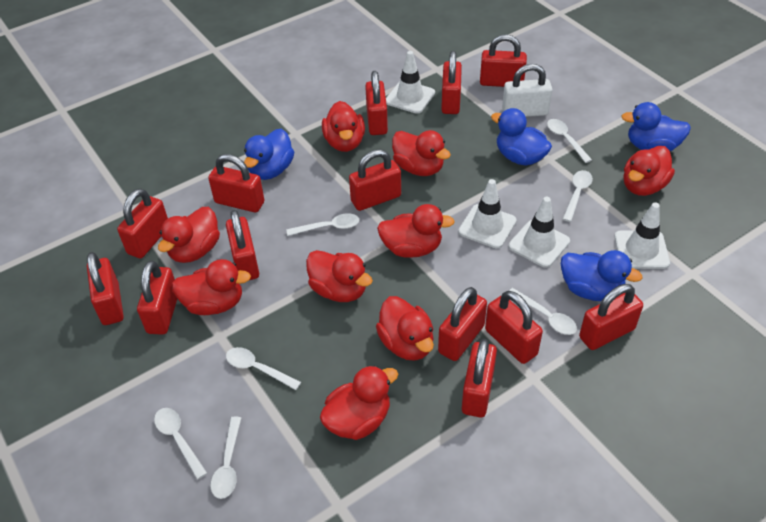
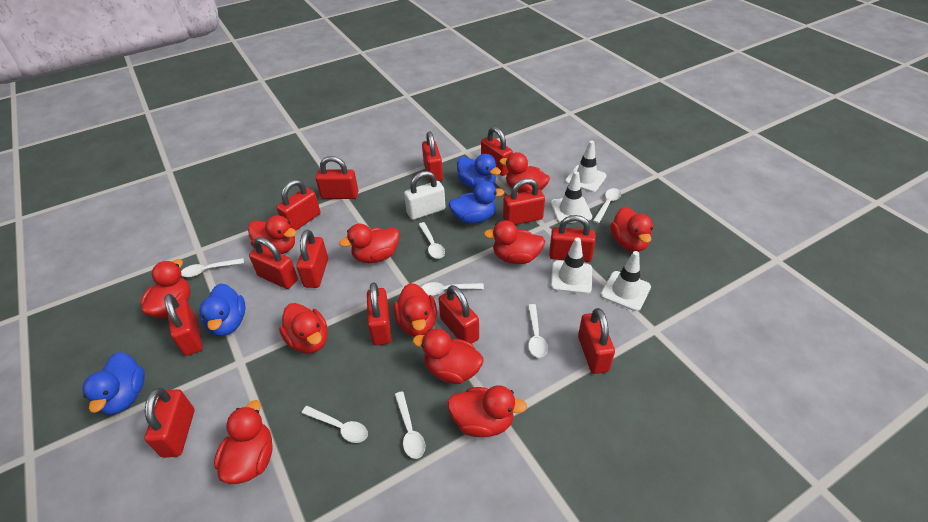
red duck: 9 -> 11

